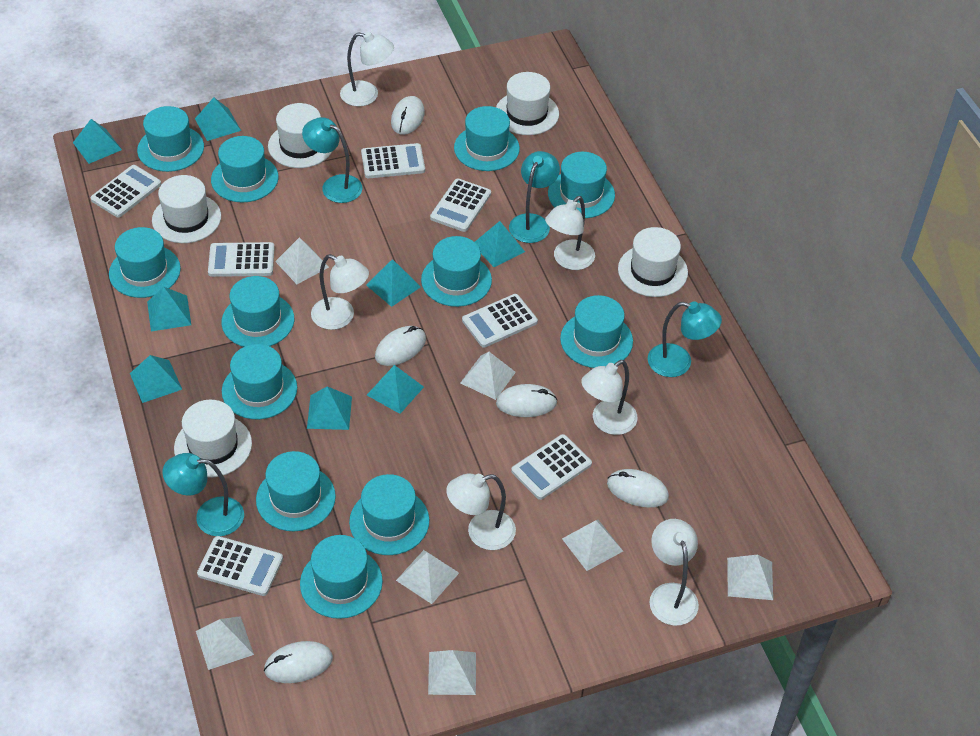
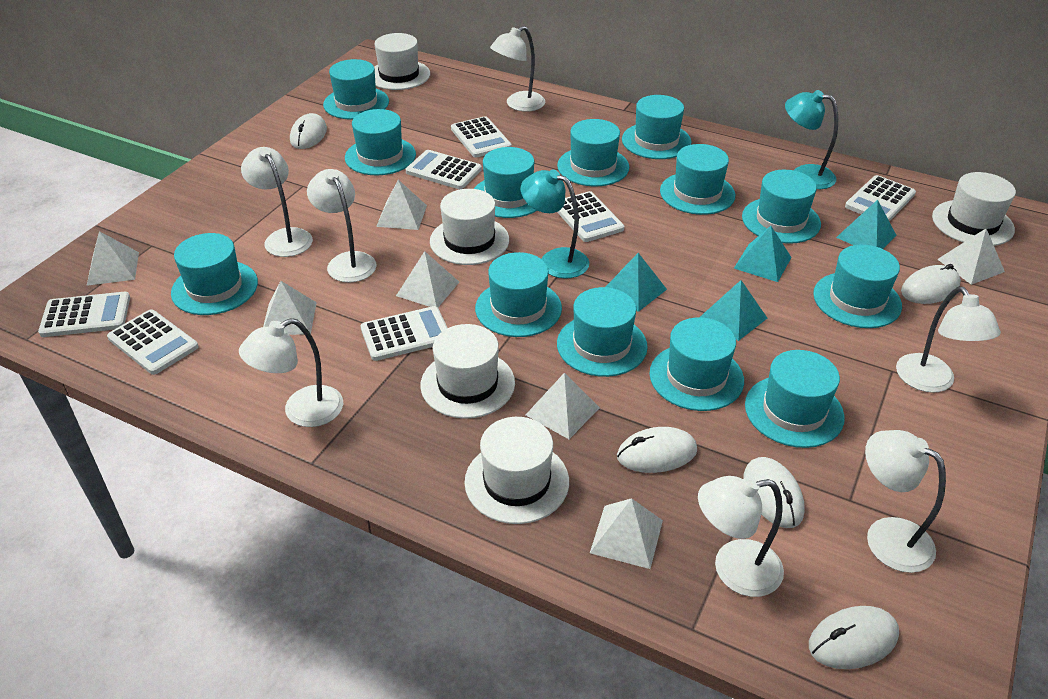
turquoise hat: 12 -> 13
turquoise lamp: 4 -> 2
turquoise pyramid: 8 -> 4
white lamp: 6 -> 7

